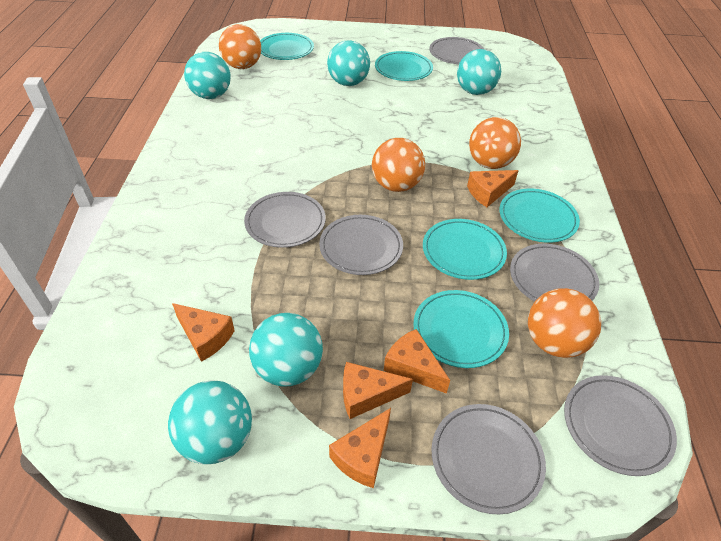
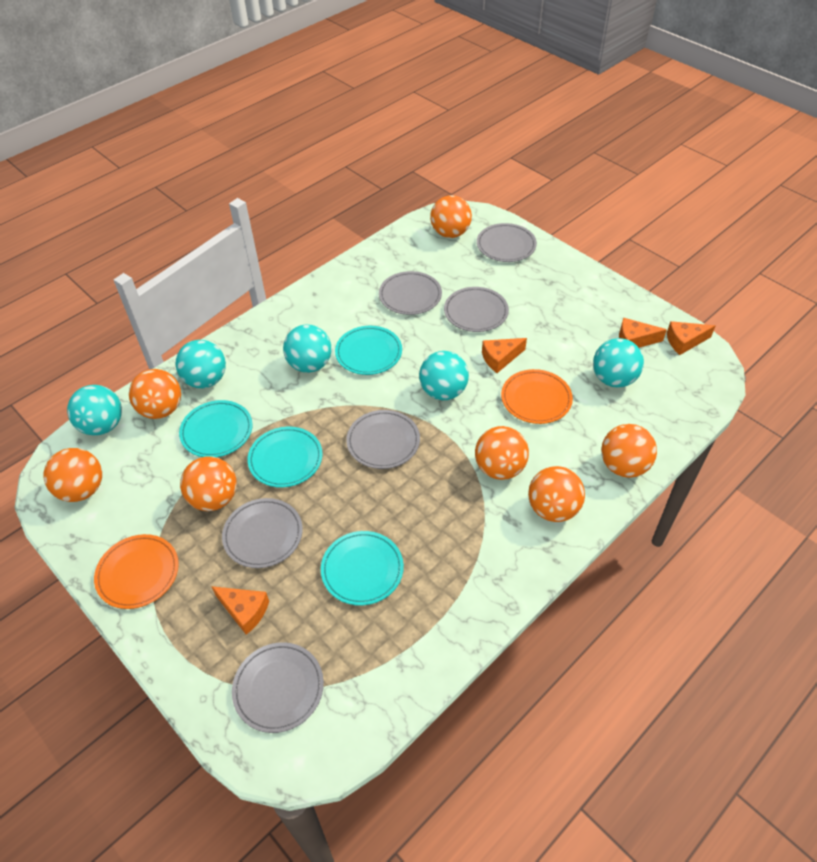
orange ball: 4 -> 7
orange cheese: 5 -> 4
orange plate: 0 -> 2
turquoise plate: 5 -> 4

